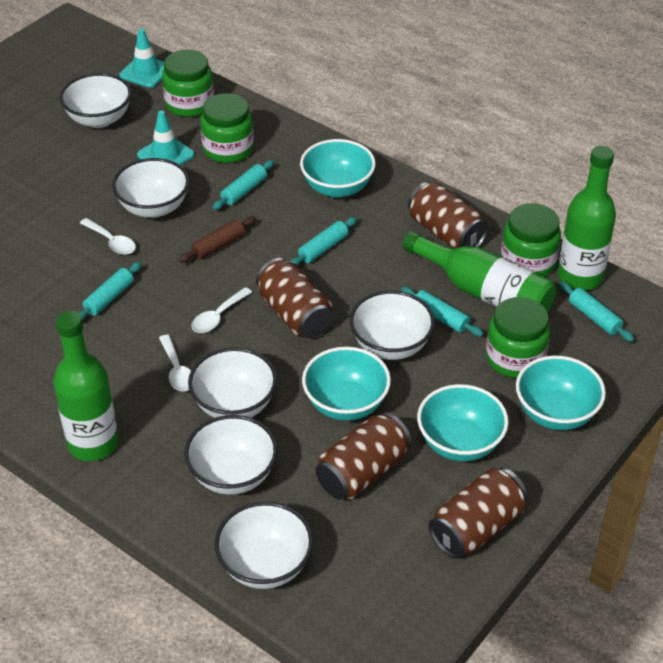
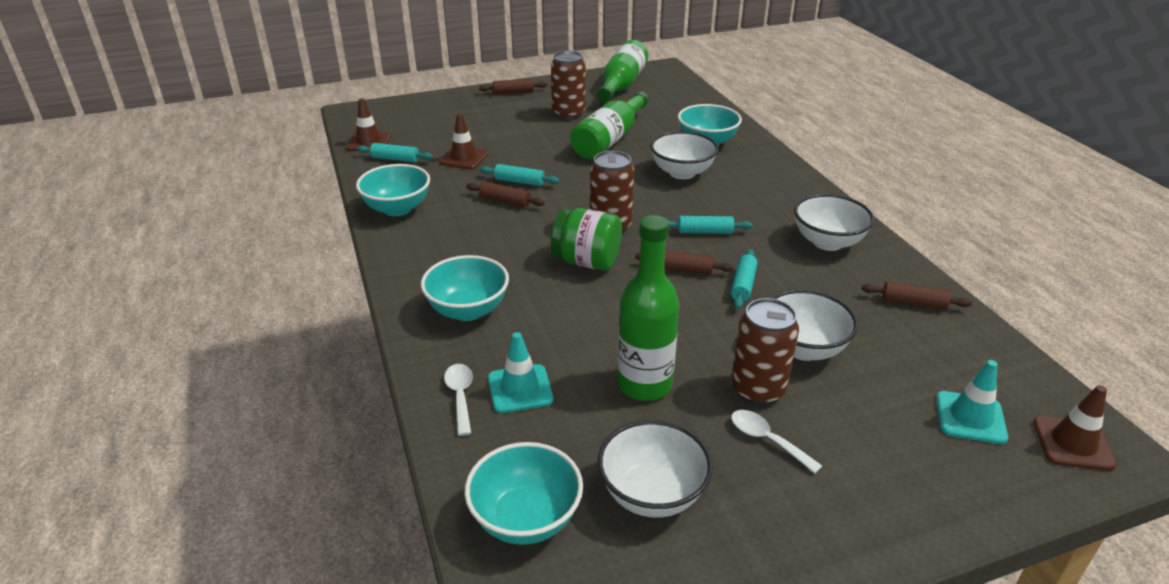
brown can: 4 -> 3
brown rolling pin: 1 -> 4
brown traffic cone: 0 -> 3
green jar: 4 -> 1
turquoise rolling pin: 5 -> 4
white bowl: 6 -> 4
white spoon: 3 -> 2

